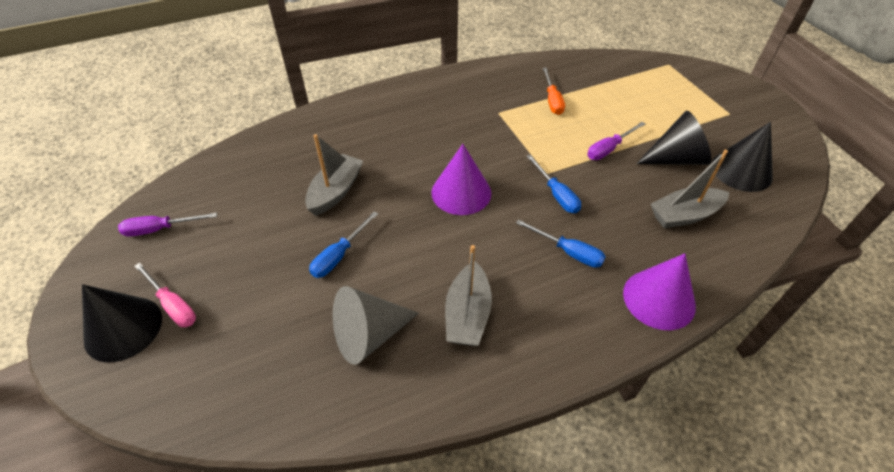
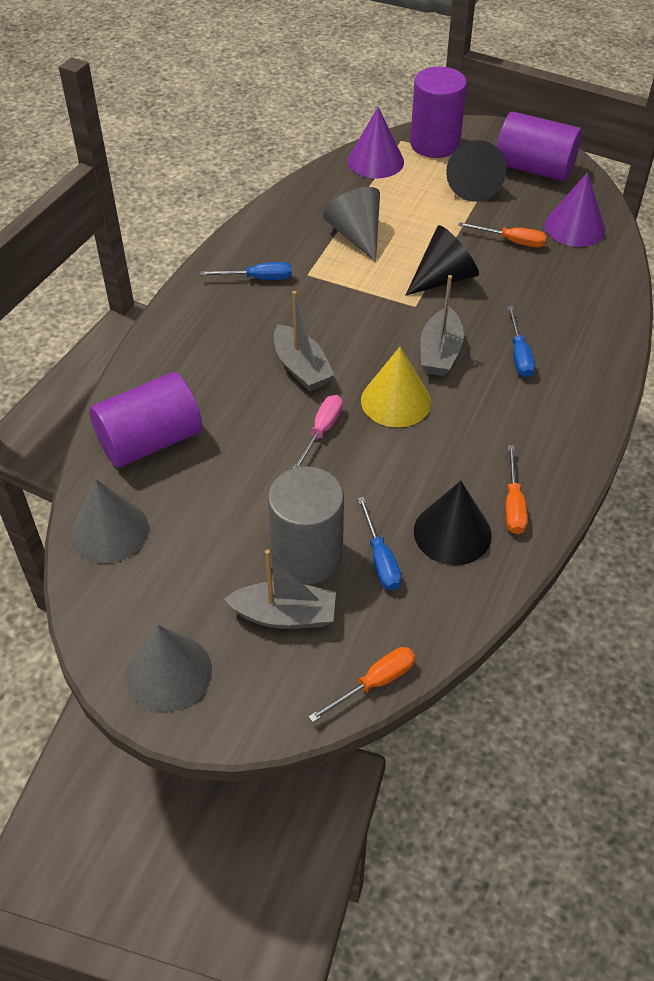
grey cone: 1 -> 3
grey cylinder: 0 -> 1
orange screwdriver: 1 -> 3
purple cylinder: 0 -> 3
purple screwdriver: 2 -> 0
yellow cone: 0 -> 1

